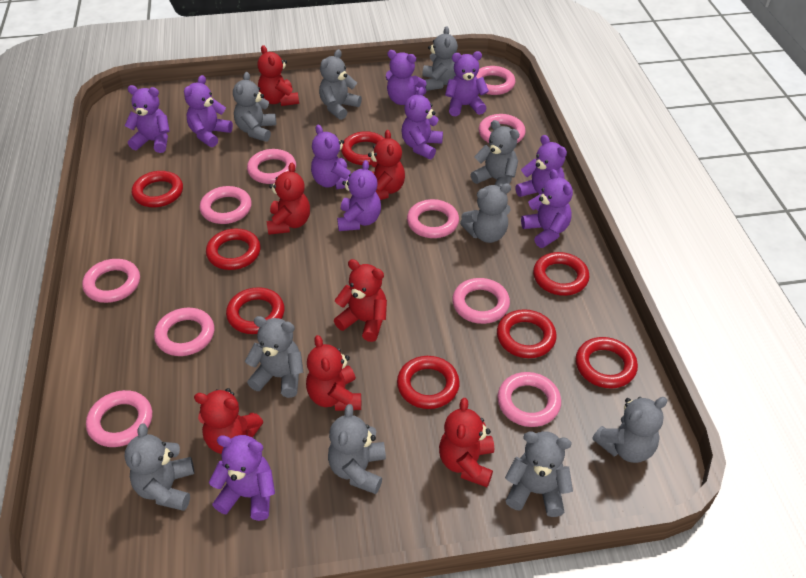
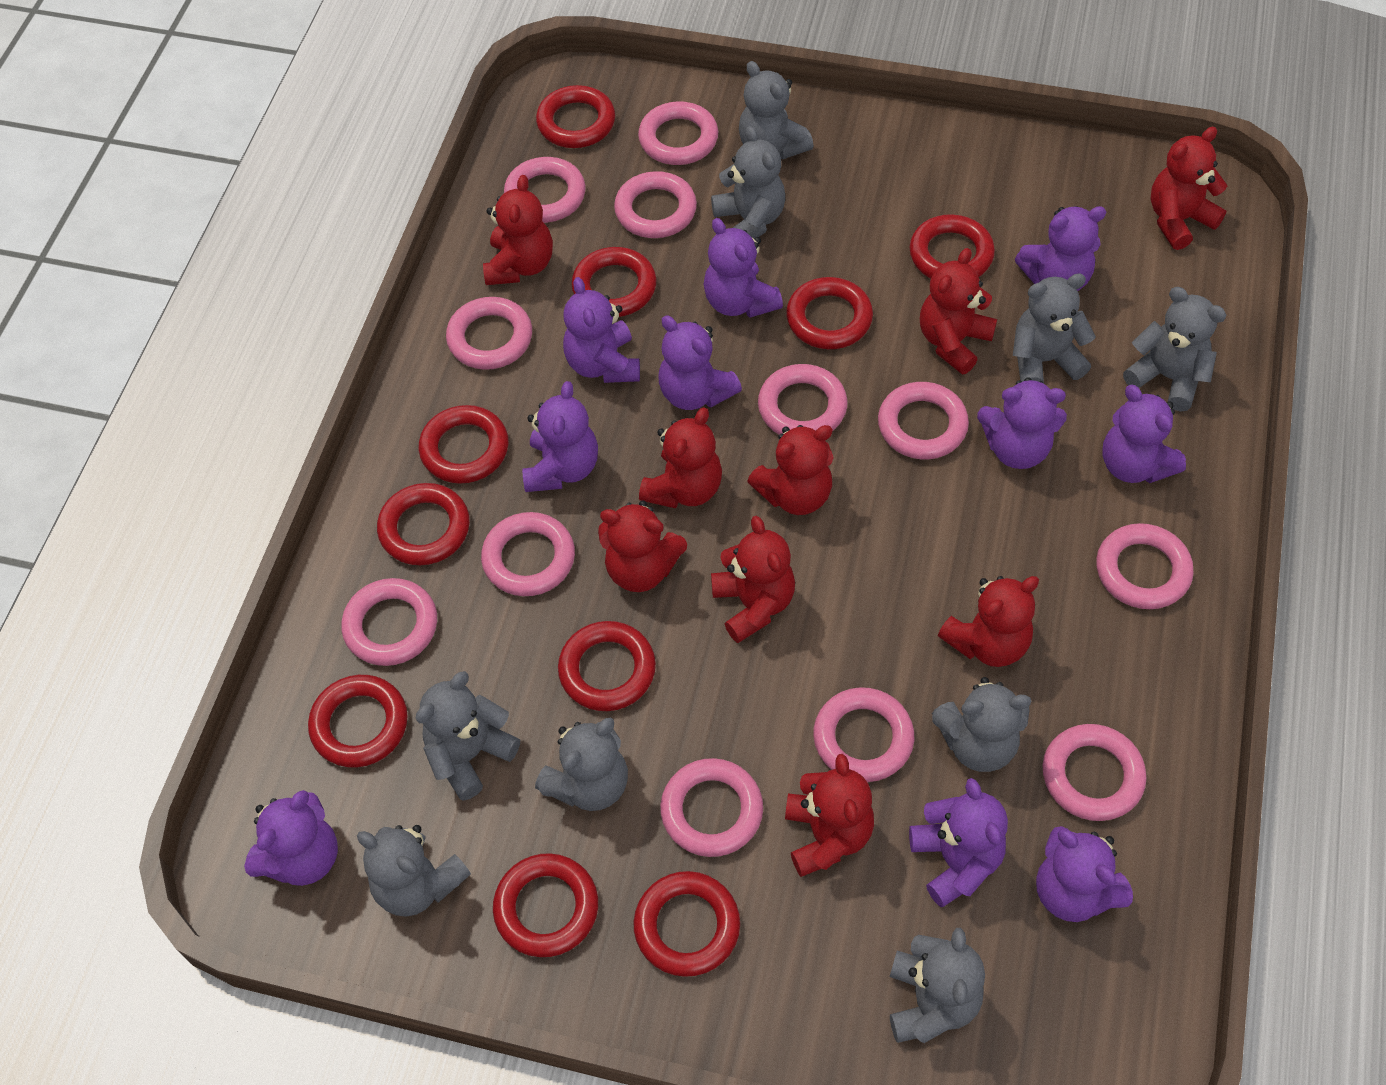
grey teddy bear: 10 -> 9
pink ring: 10 -> 12
red ring: 8 -> 10
red teddy bear: 7 -> 9

